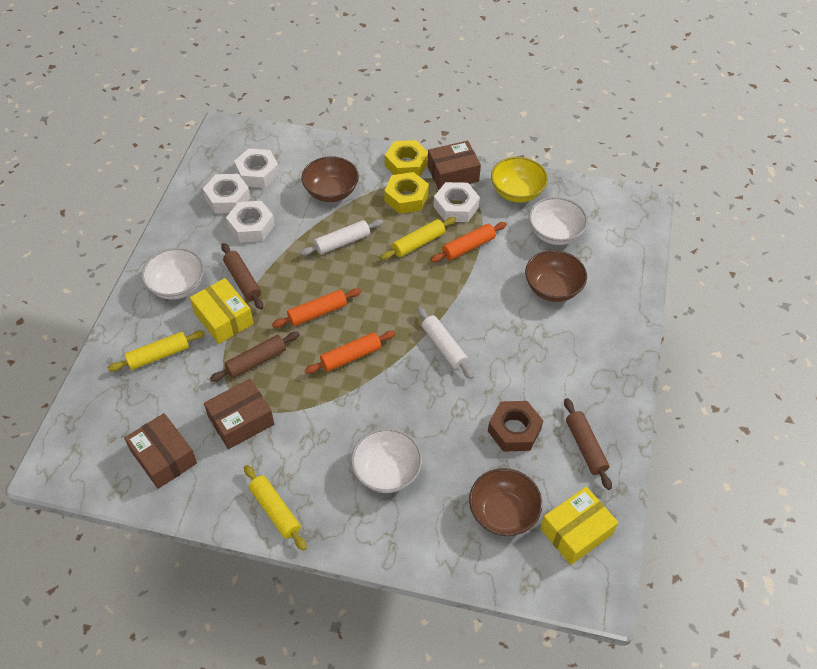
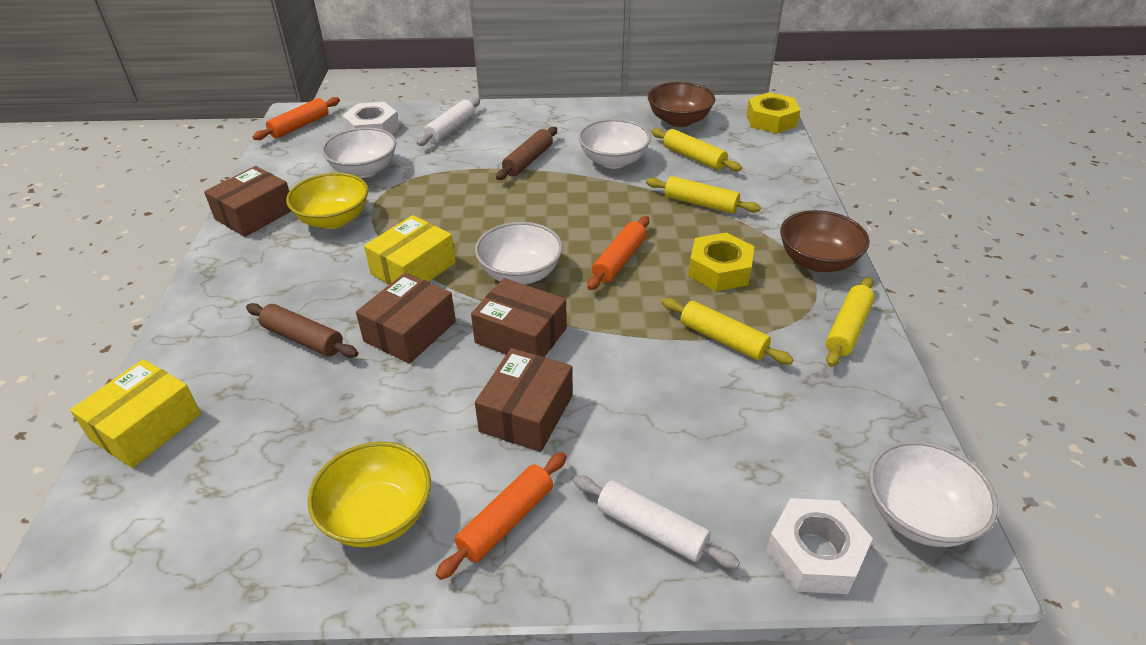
brown bowl: 3 -> 2
brown box: 3 -> 4
brown nut: 1 -> 0
brown rolling pin: 3 -> 2
white bowl: 3 -> 4
white nut: 4 -> 2
yellow bowl: 1 -> 2
yellow rolling pin: 3 -> 4

